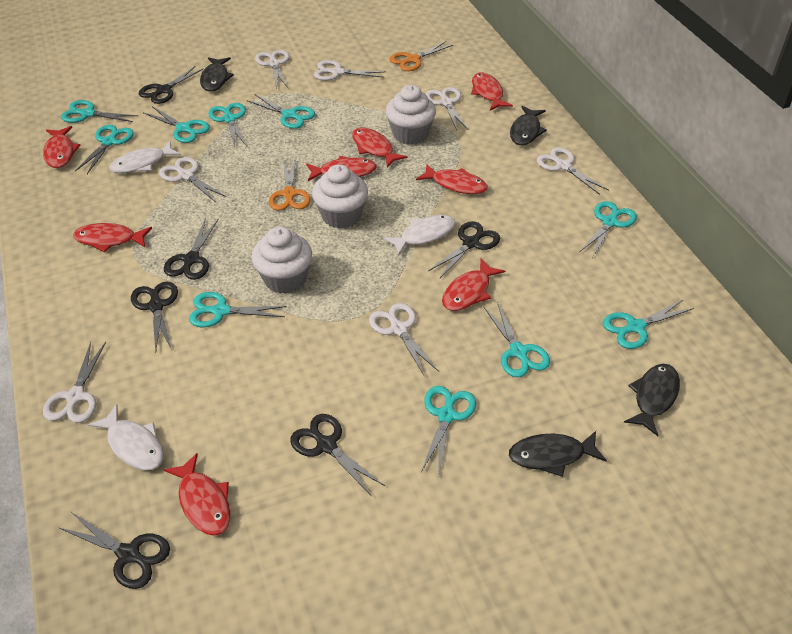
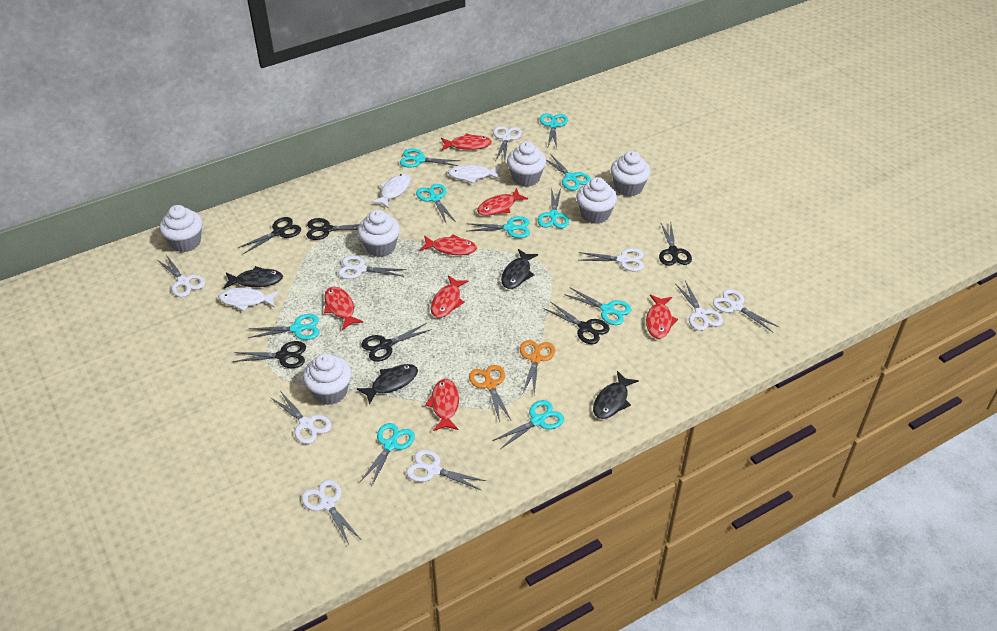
red fish: 8 -> 7
white cupcake: 3 -> 6
white scissors: 7 -> 9

